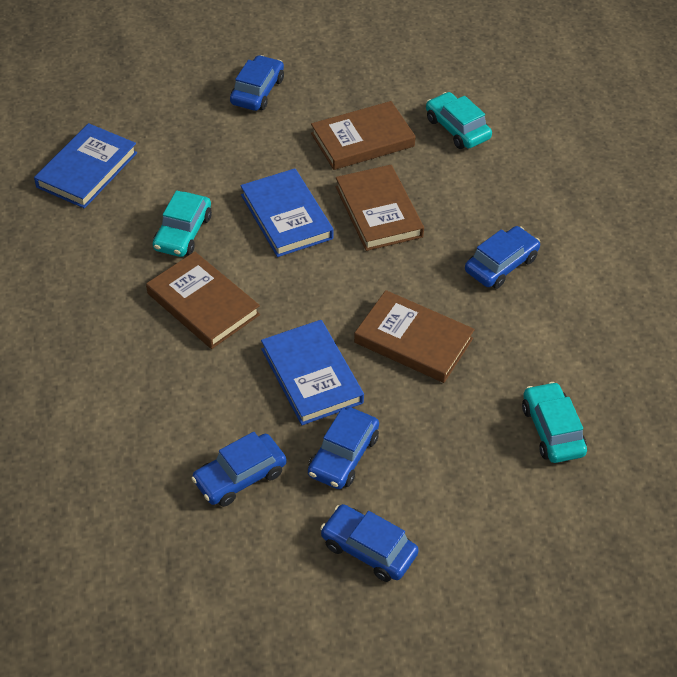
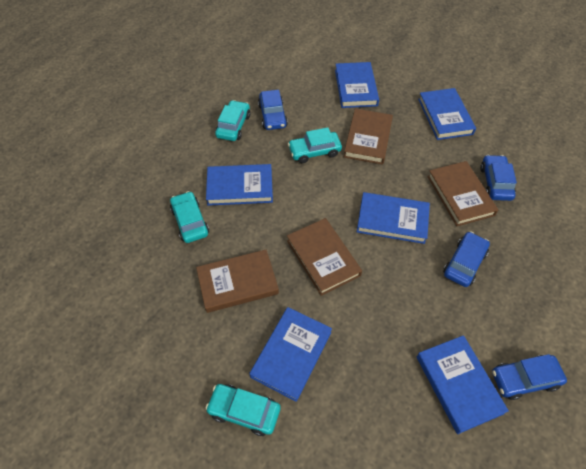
blue book: 3 -> 6
blue car: 5 -> 4
turquoise car: 3 -> 4

